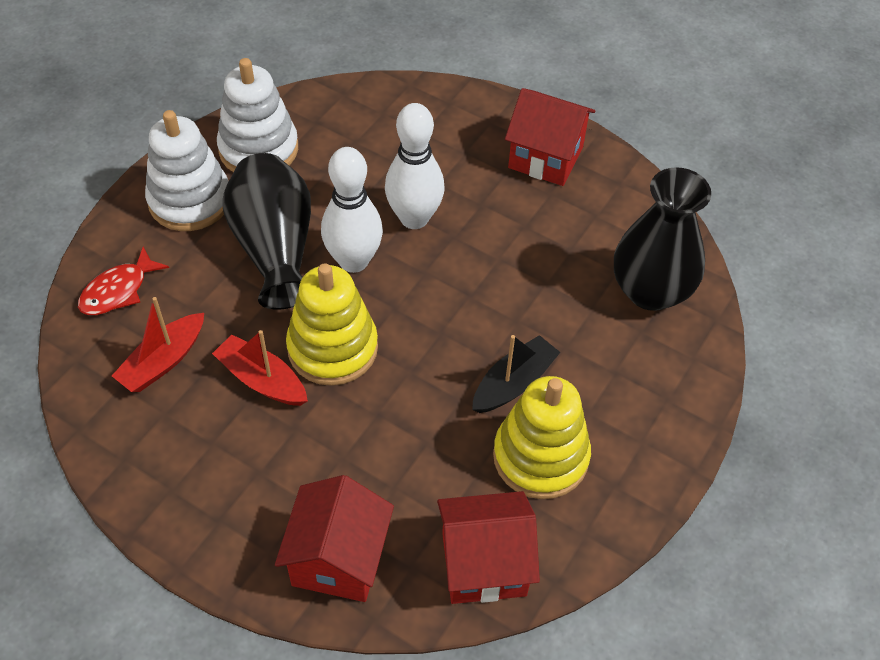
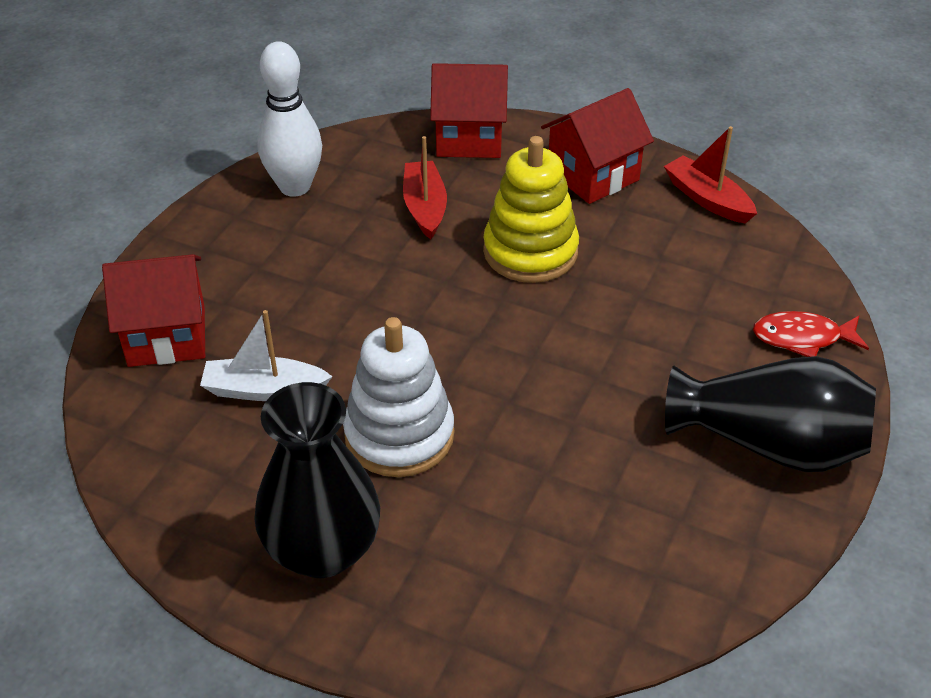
black boat: 1 -> 0
white boat: 0 -> 1
white bowling pin: 2 -> 1
white stacking toy: 2 -> 1
yellow stacking toy: 2 -> 1

